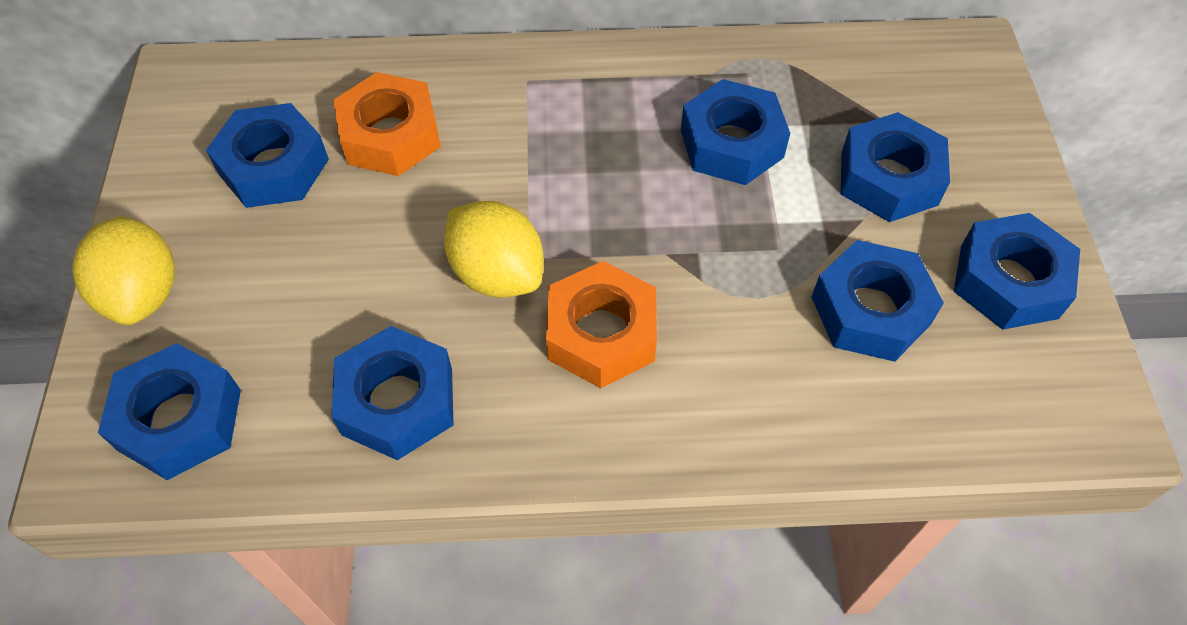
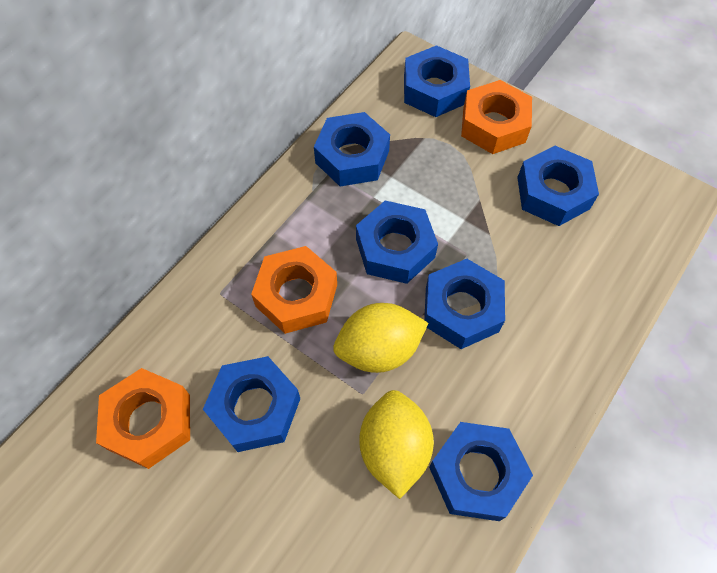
orange nut: 2 -> 3

